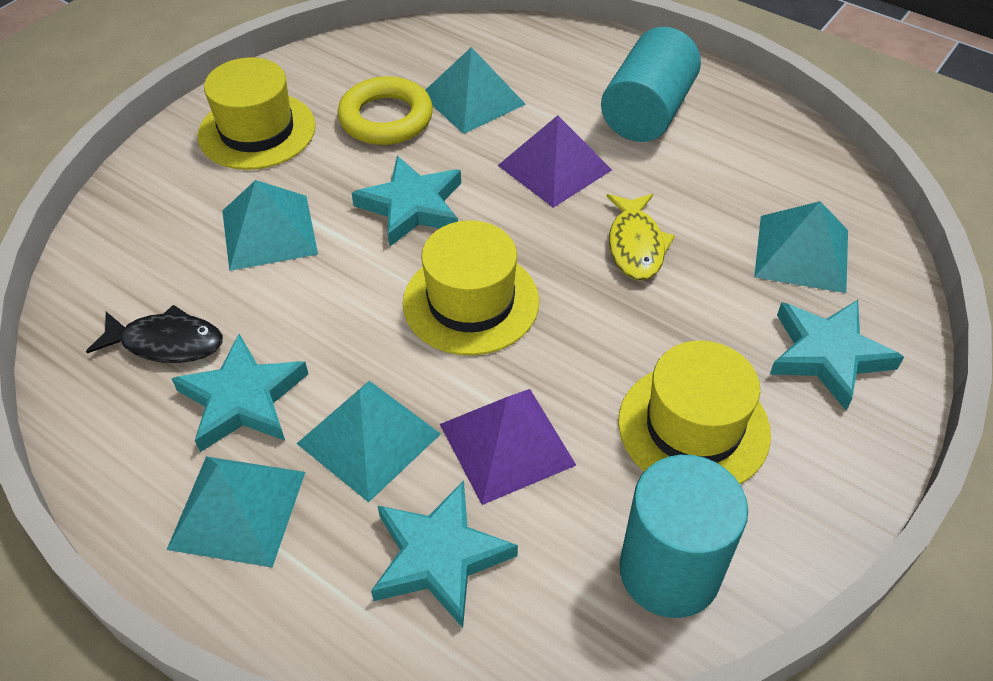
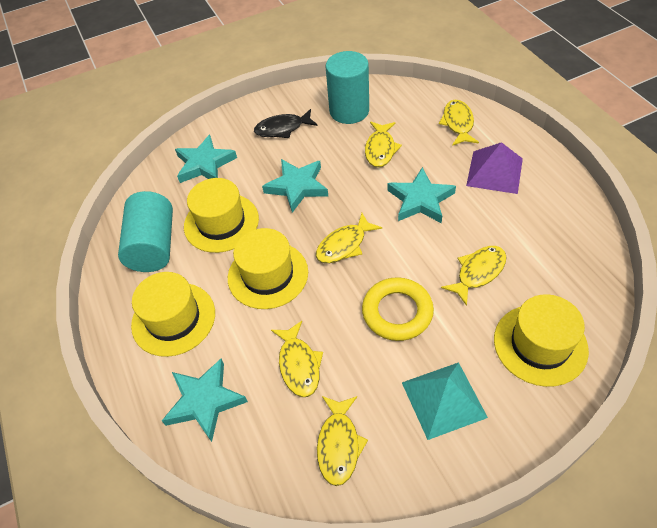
purple pyramid: 2 -> 1
turquoise pyramid: 5 -> 1
yellow fish: 1 -> 6
yellow hat: 3 -> 4

